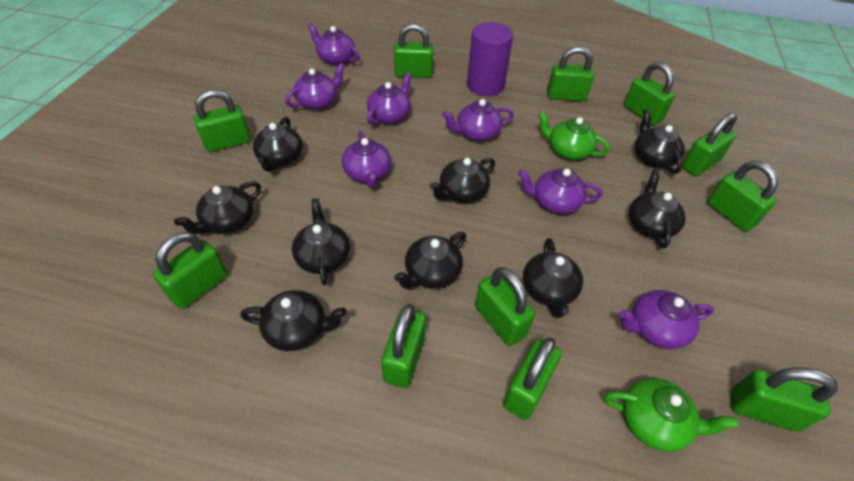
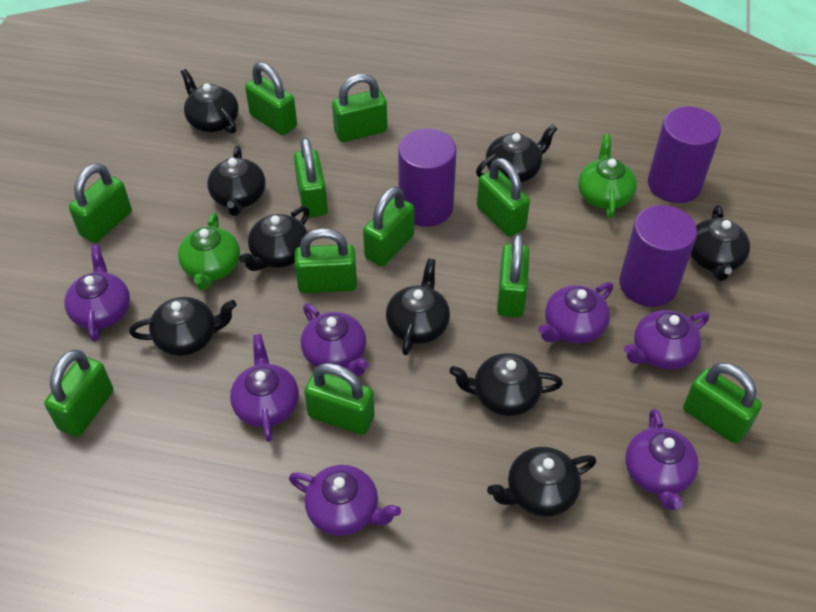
purple cylinder: 1 -> 3

